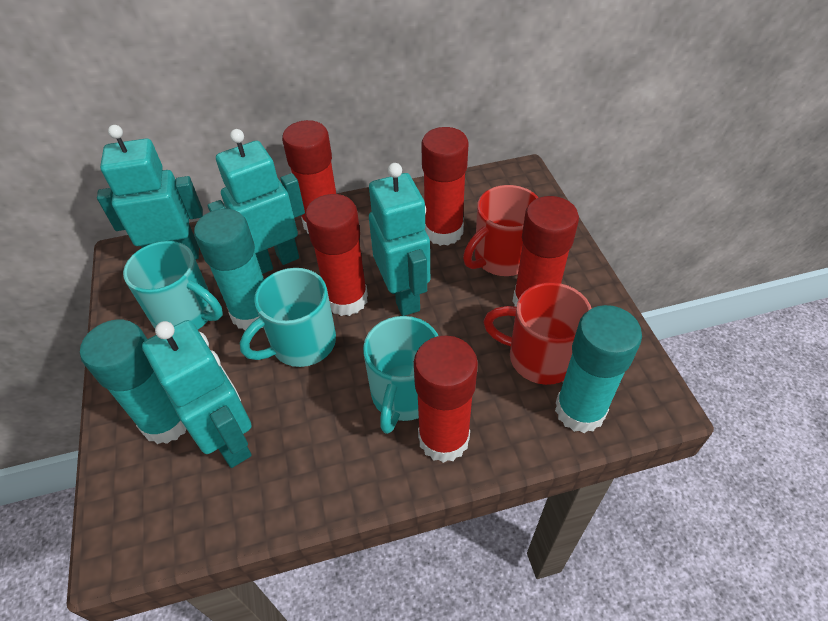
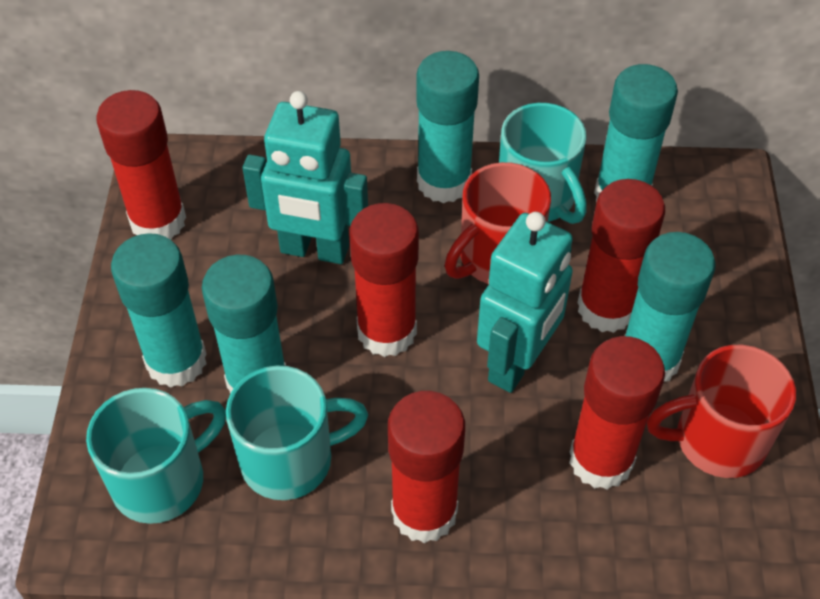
turquoise glue stick: 3 -> 5
turquoise robot: 4 -> 2

